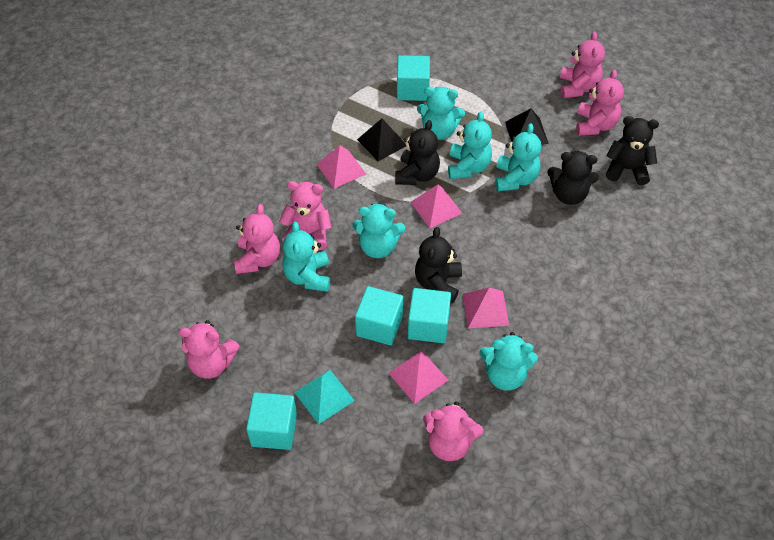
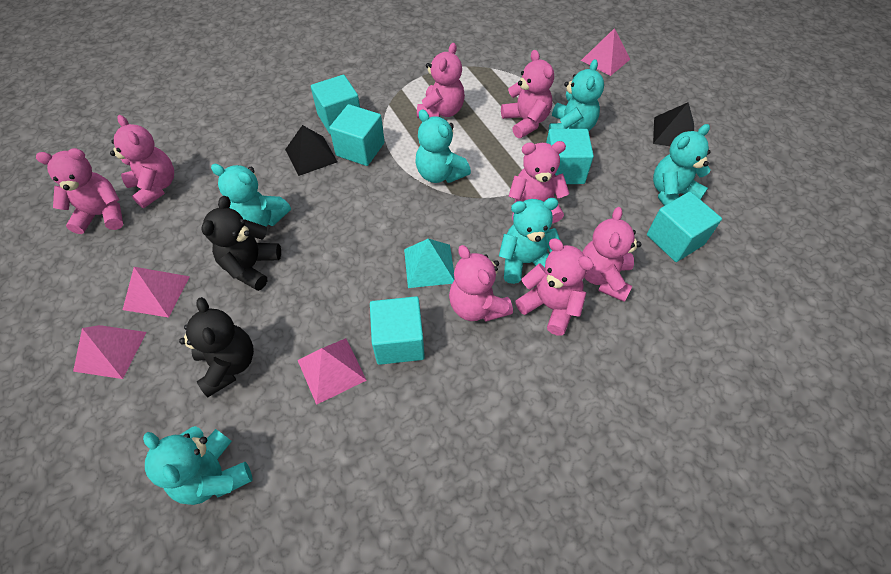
black teddy bear: 4 -> 2
pink teddy bear: 6 -> 8
turquoise cube: 4 -> 5

